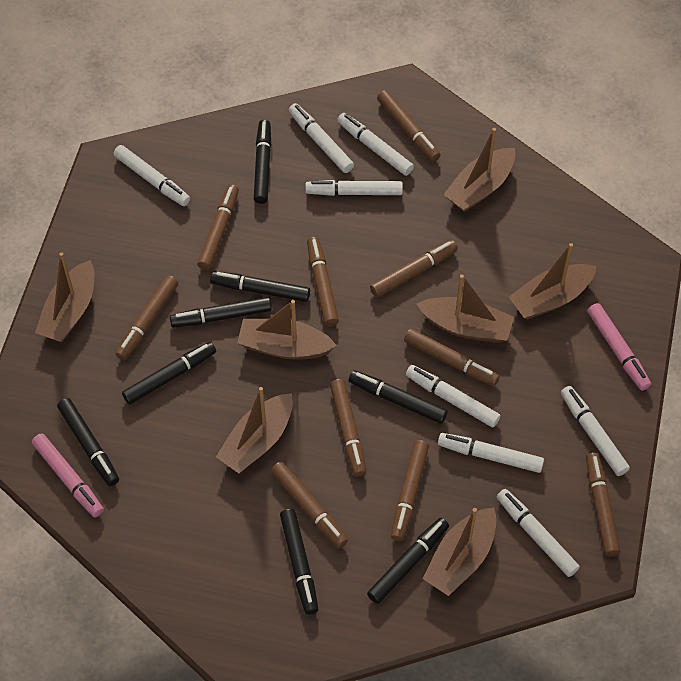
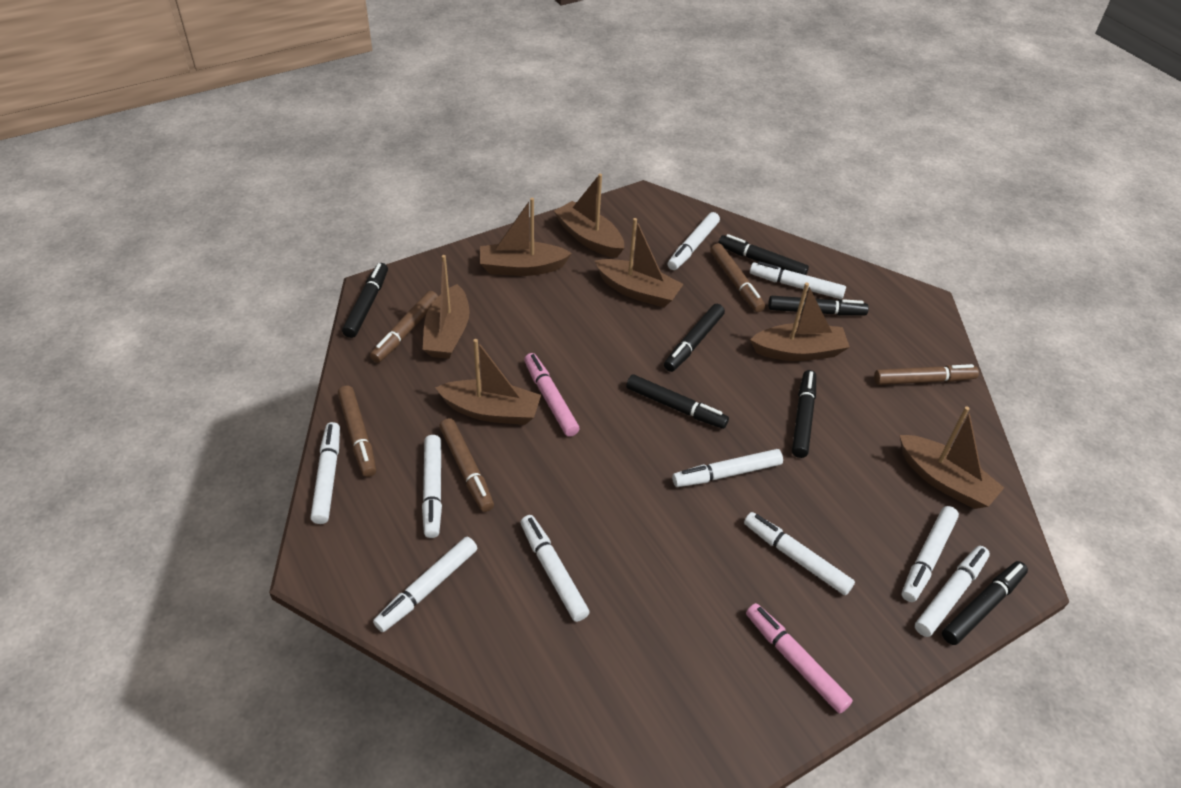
black marker: 8 -> 7
brown marker: 10 -> 5
white marker: 8 -> 10

